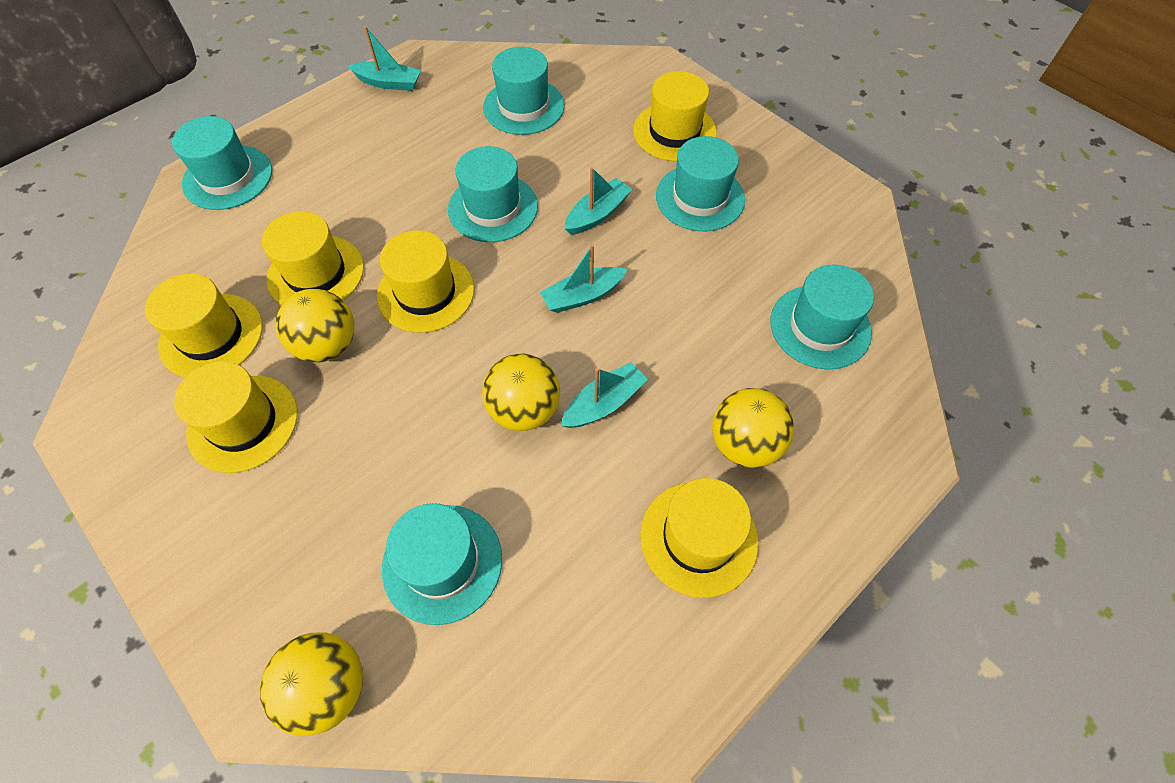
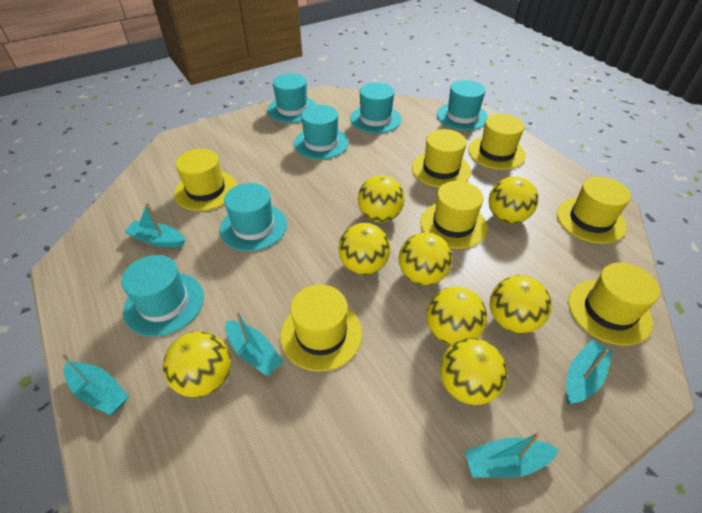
turquoise boat: 4 -> 5
yellow ball: 4 -> 8
yellow hat: 6 -> 7

